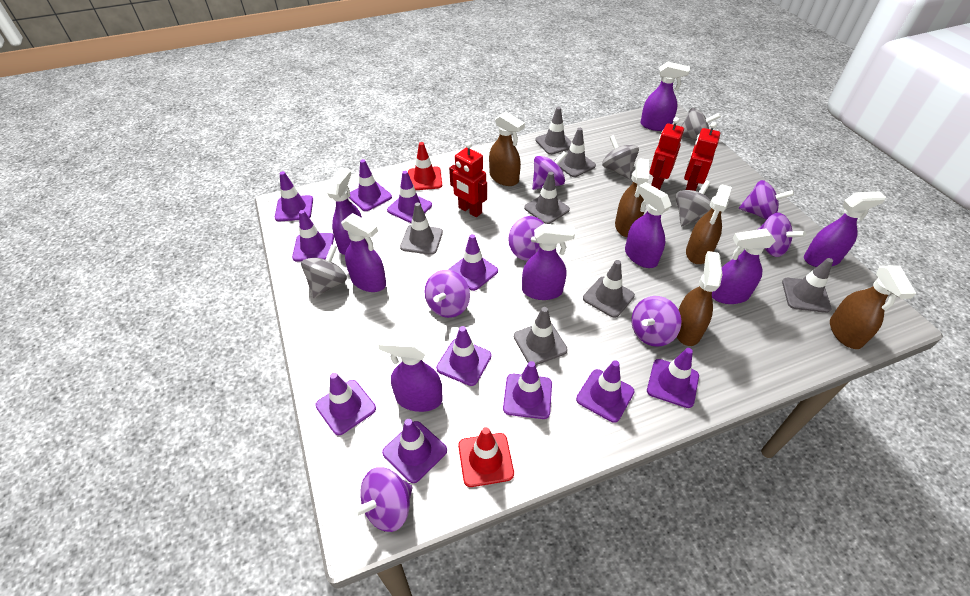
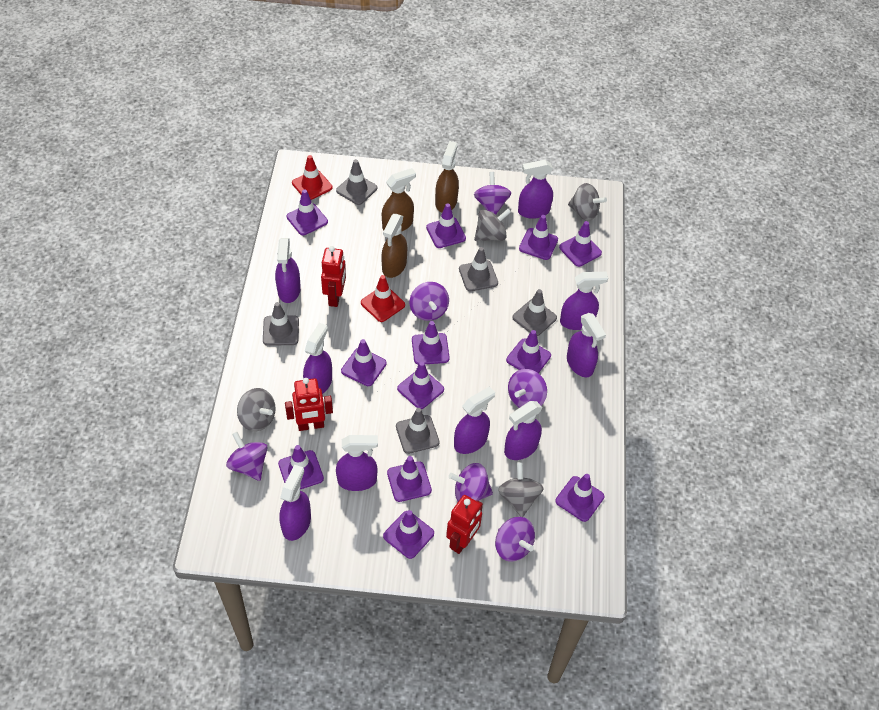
brown spray bottle: 5 -> 3
grey traffic cone: 7 -> 5
purple spinning top: 7 -> 6
purple spray bottle: 8 -> 9
purple traffic cone: 11 -> 12

